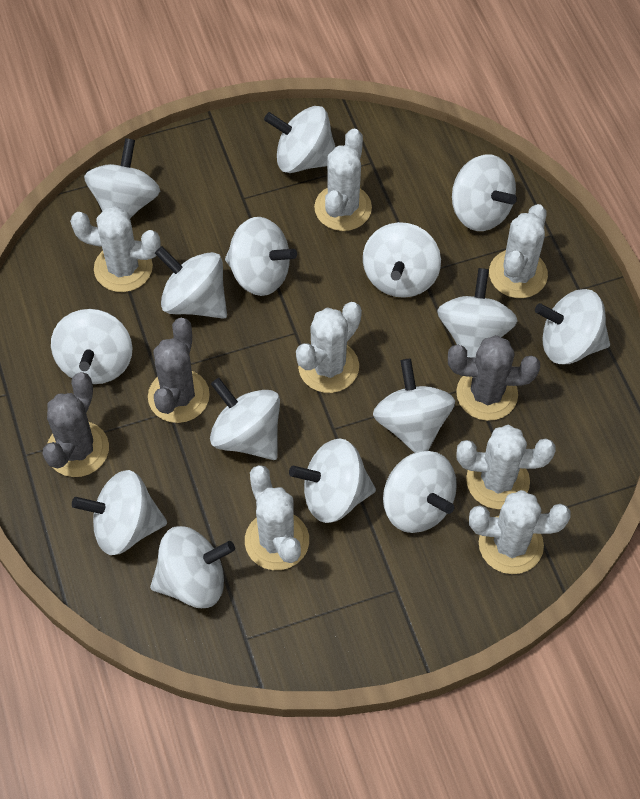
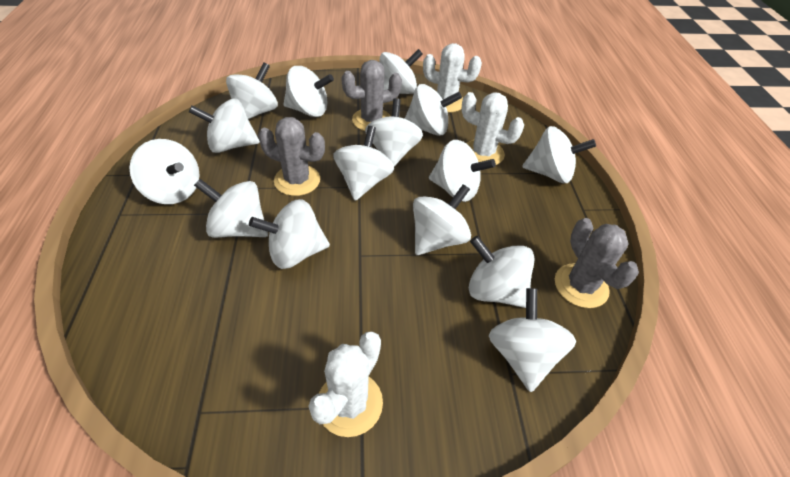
white cactus: 7 -> 3

